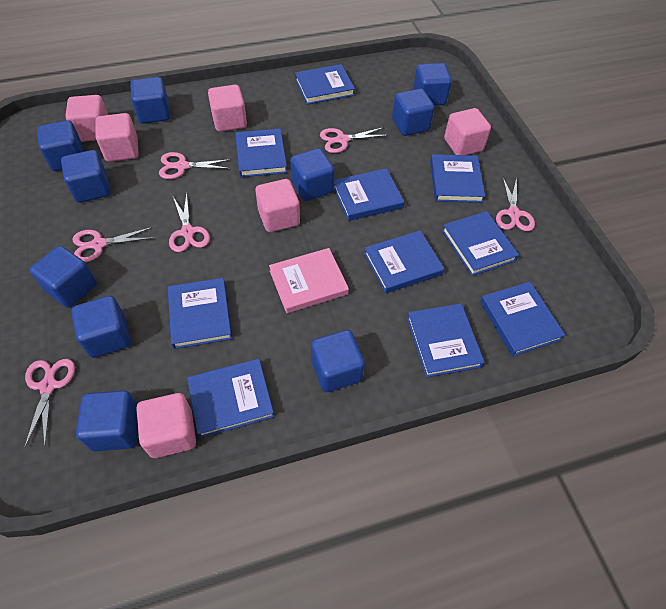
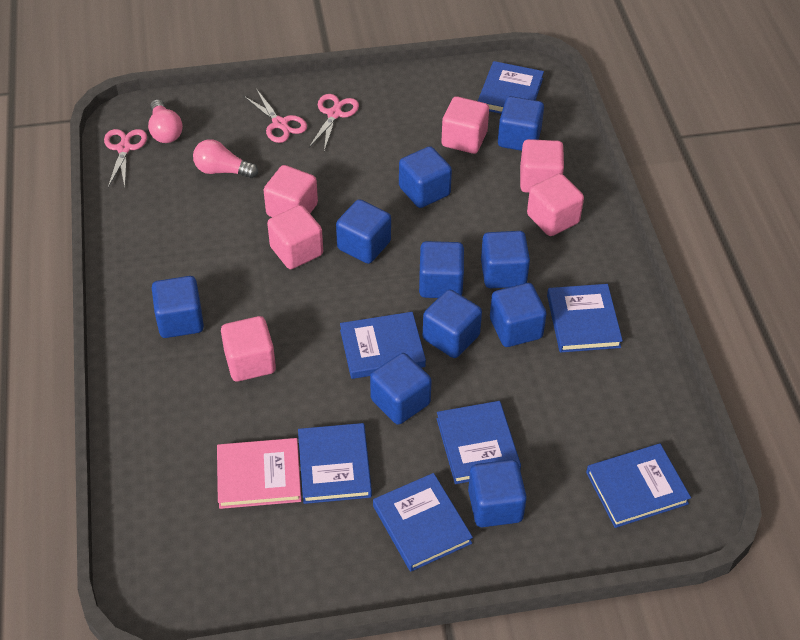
blue book: 10 -> 7
pink light bulb: 0 -> 2
pink scissors: 6 -> 3

